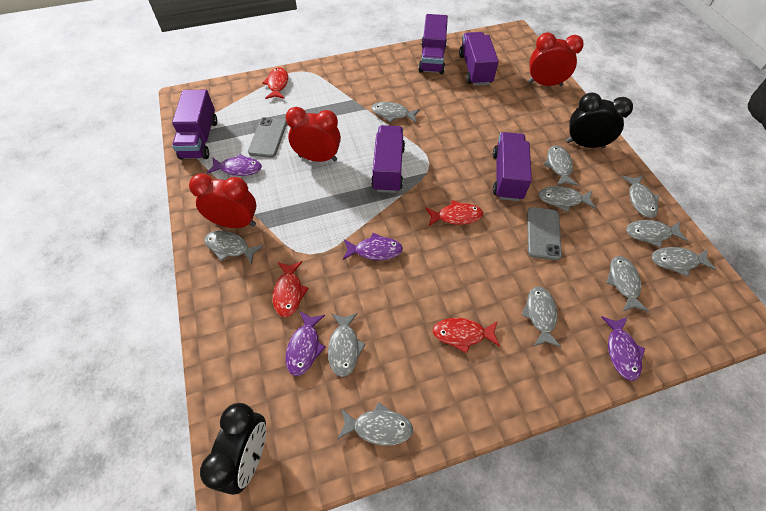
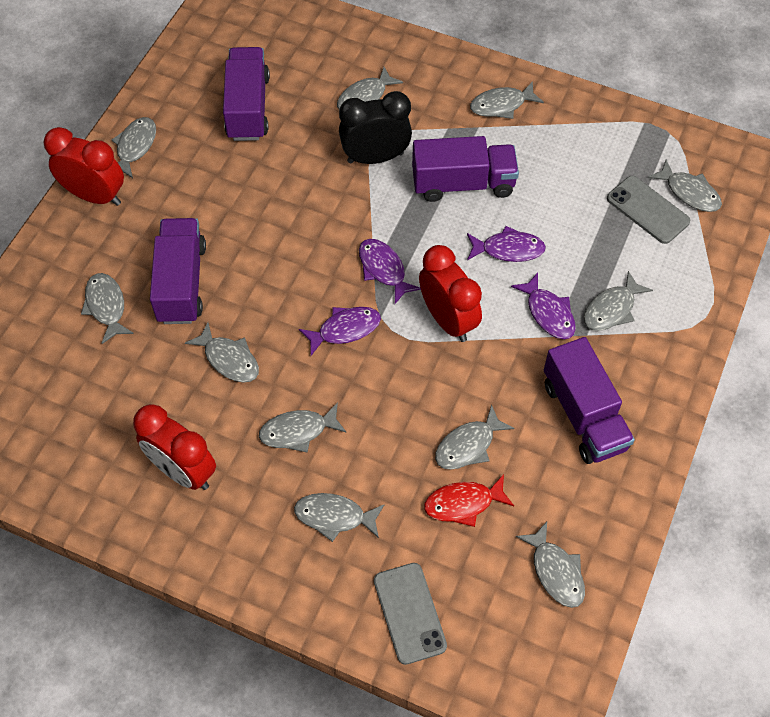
black clock: 2 -> 1
purple truck: 5 -> 4
red fish: 4 -> 1

